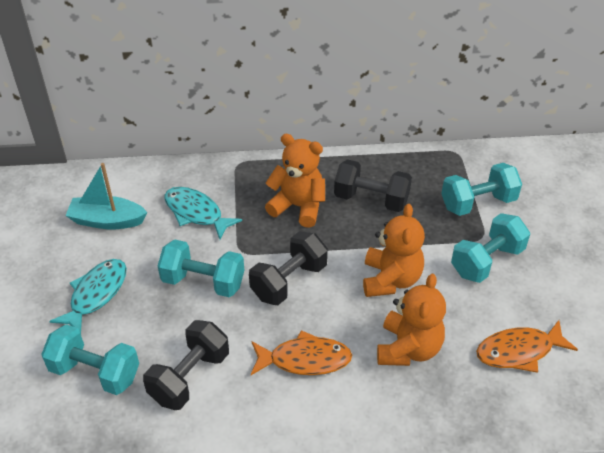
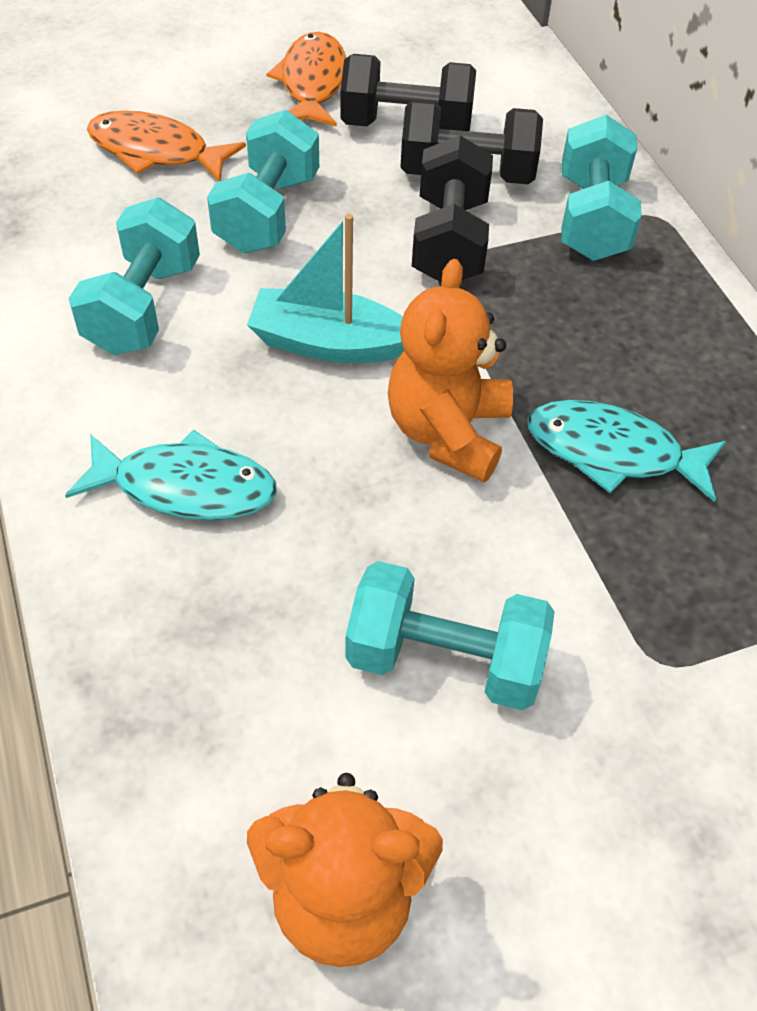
orange teddy bear: 3 -> 2

